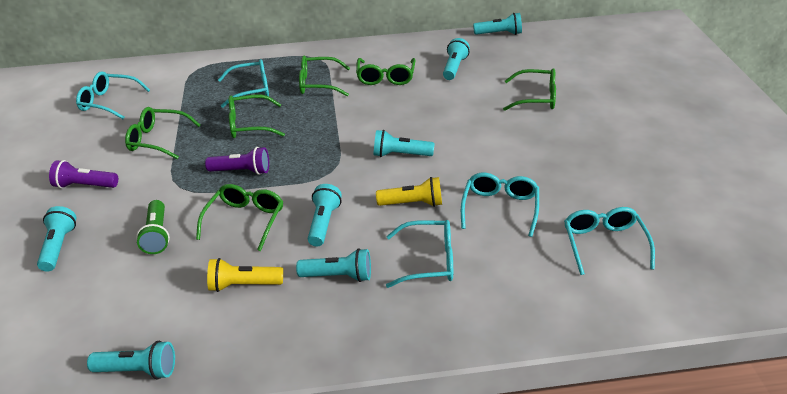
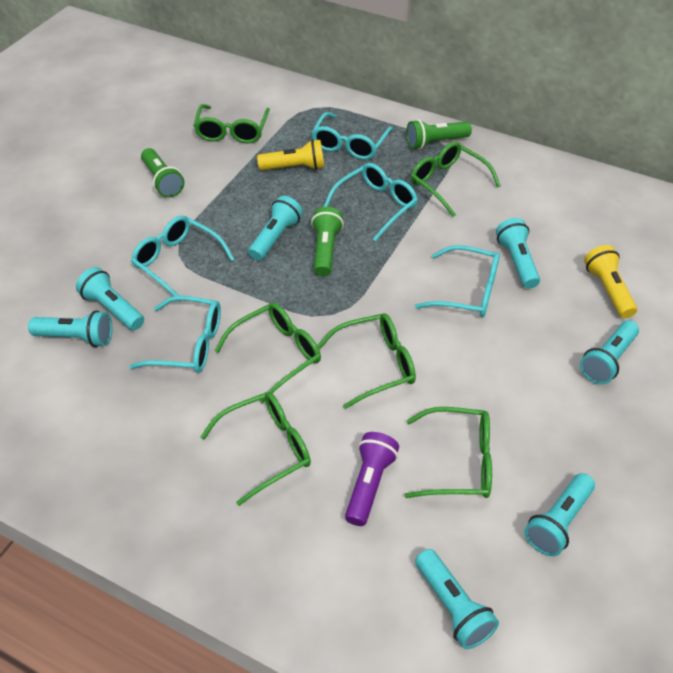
green flashlight: 1 -> 3
purple flashlight: 2 -> 1

